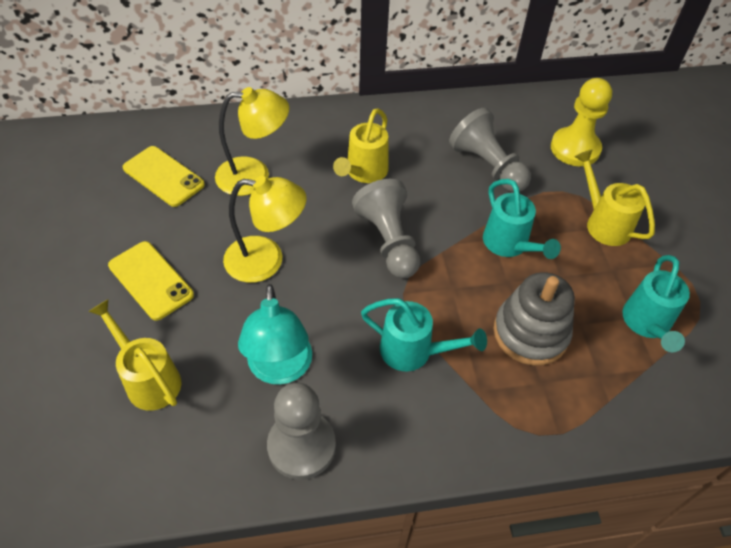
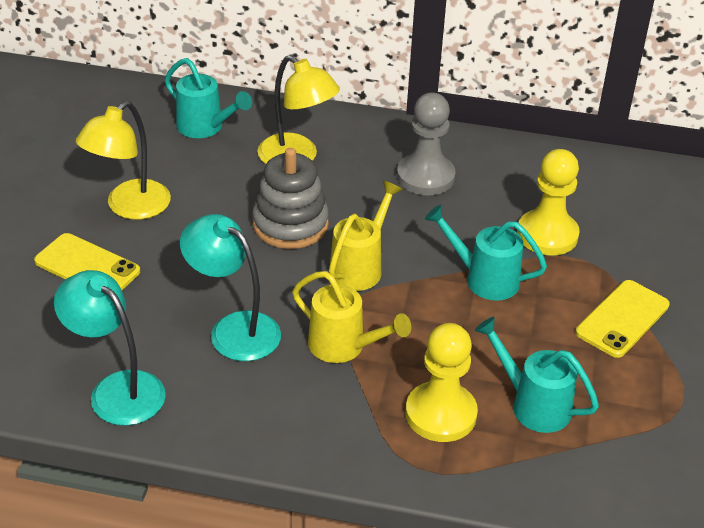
grey pawn: 3 -> 1
turquoise lamp: 1 -> 2
yellow pawn: 1 -> 2
yellow watering can: 3 -> 2

